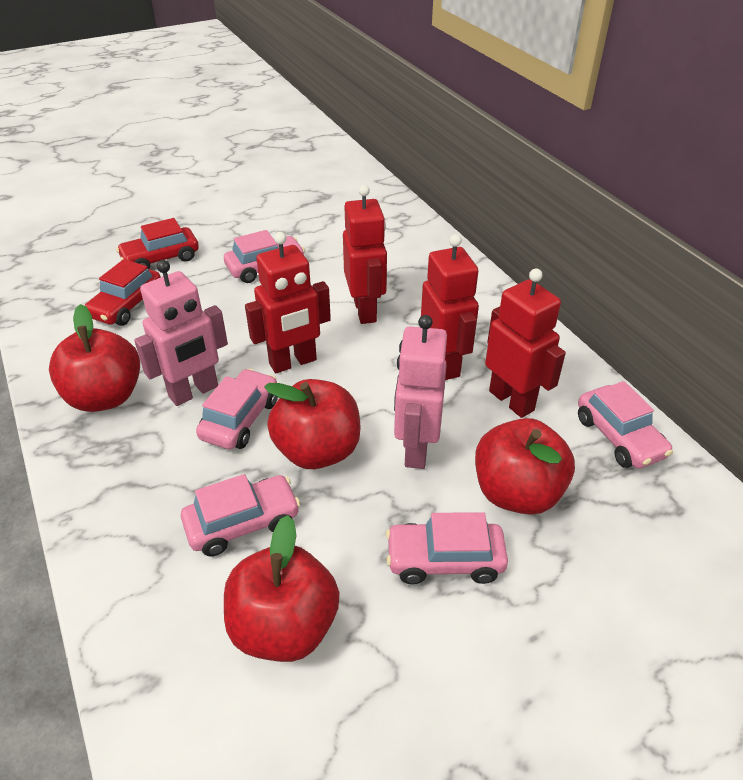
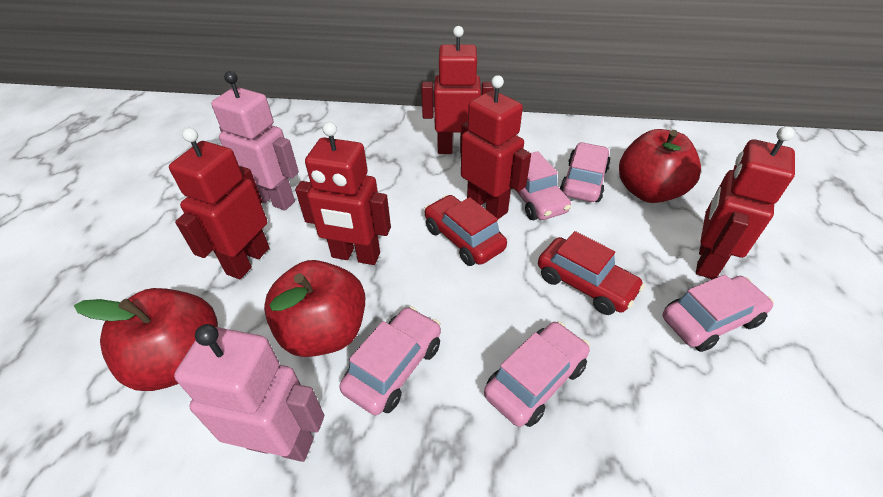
red apple: 4 -> 3
red robot: 4 -> 5

